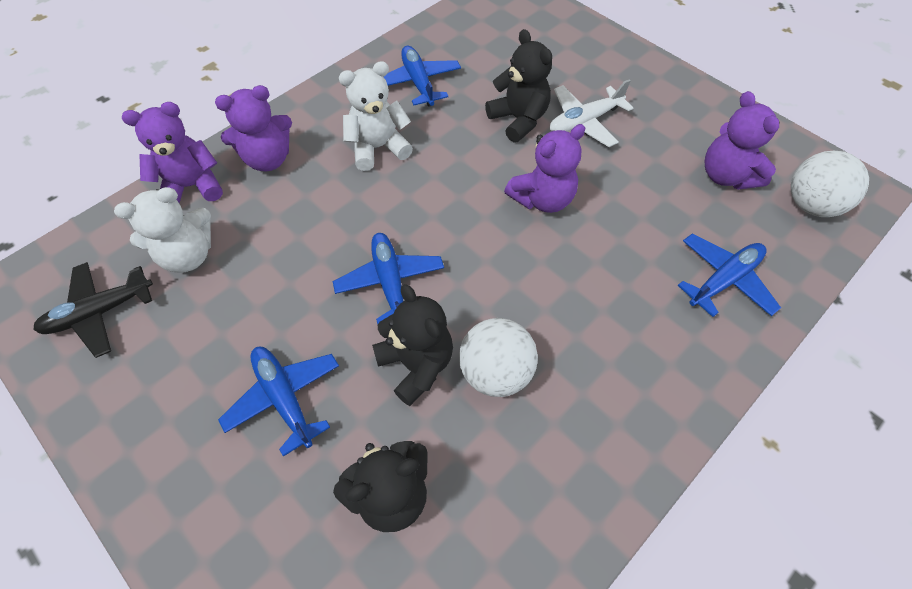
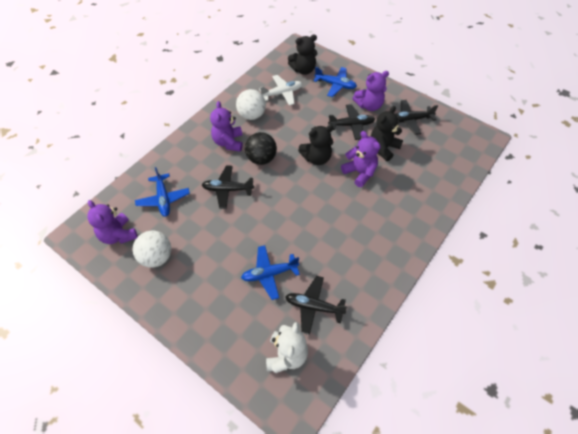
black ball: 0 -> 1
black plane: 1 -> 4
blue plane: 4 -> 3
white teddy bear: 2 -> 1

